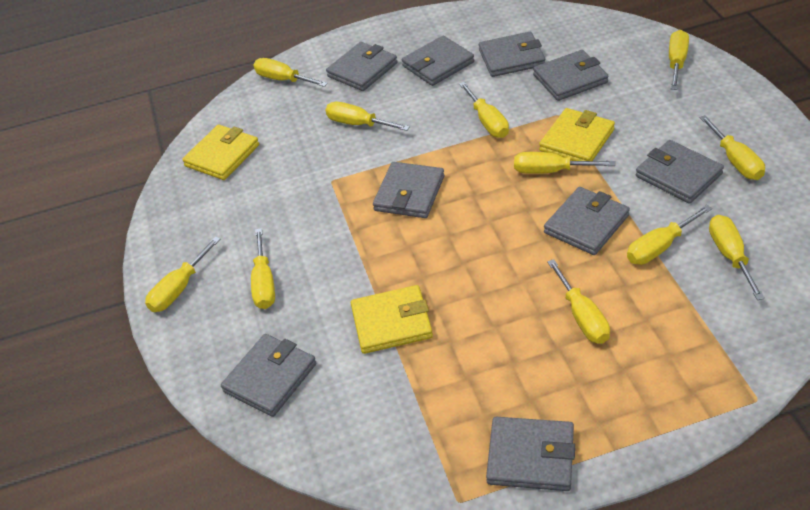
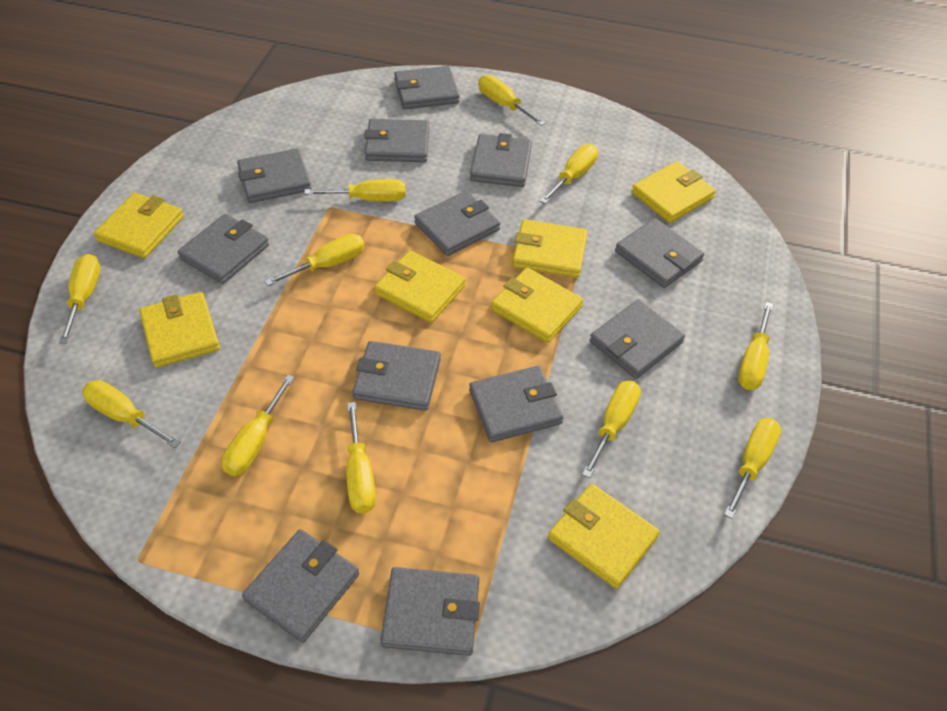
grey wallet: 9 -> 12
yellow wallet: 3 -> 7

